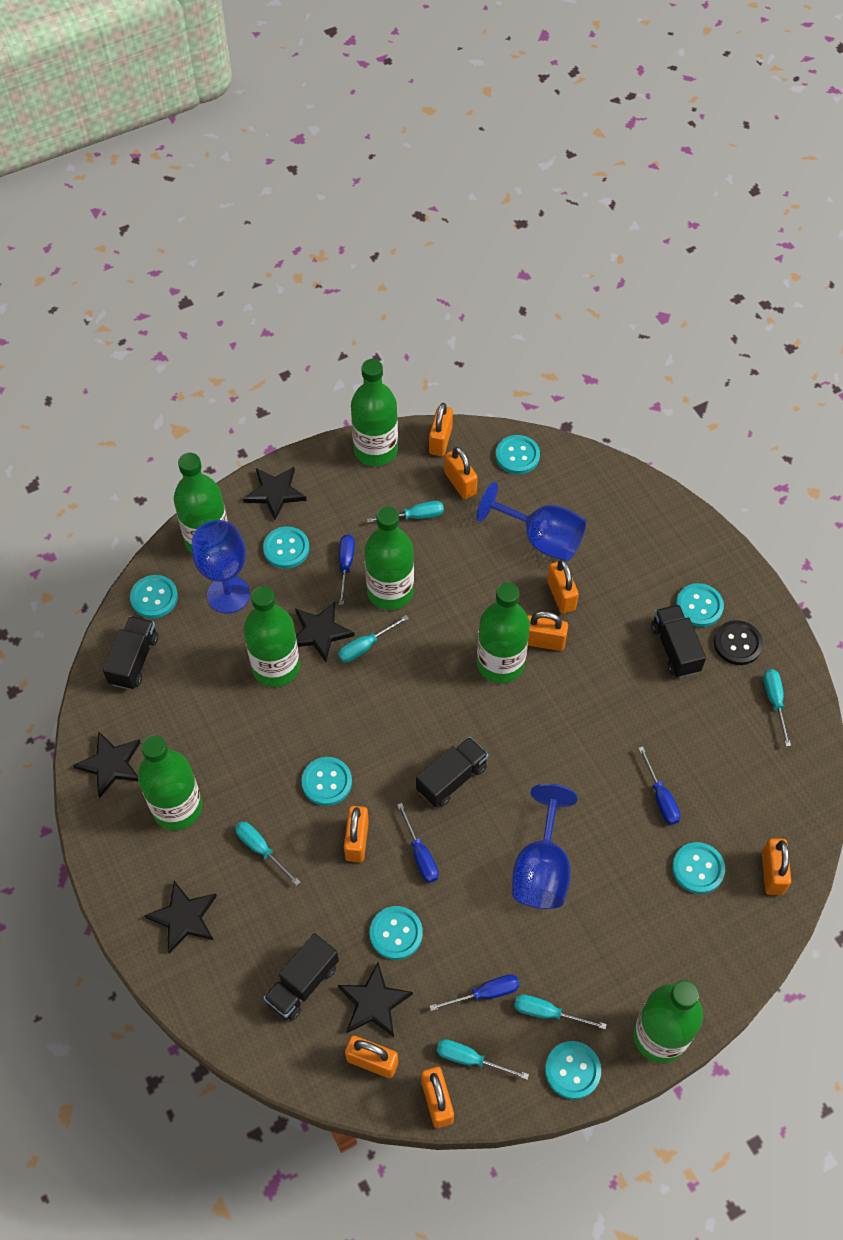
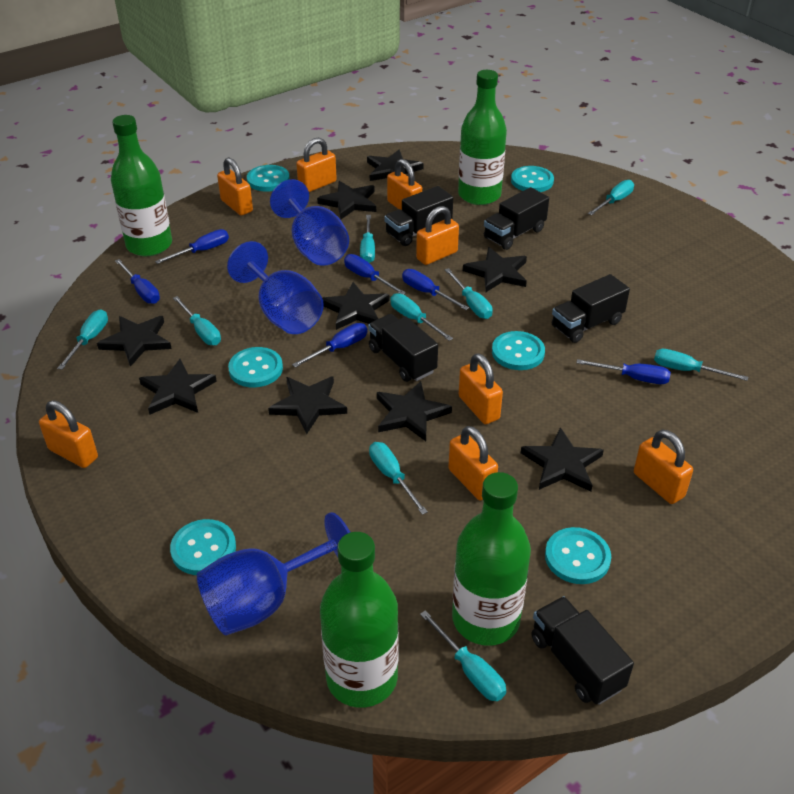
black button: 1 -> 0
black star: 5 -> 9
black truck: 4 -> 5
blue screwdriver: 4 -> 6
green bottle: 7 -> 4
turquoise button: 8 -> 6
turquoise screwdriver: 6 -> 9

